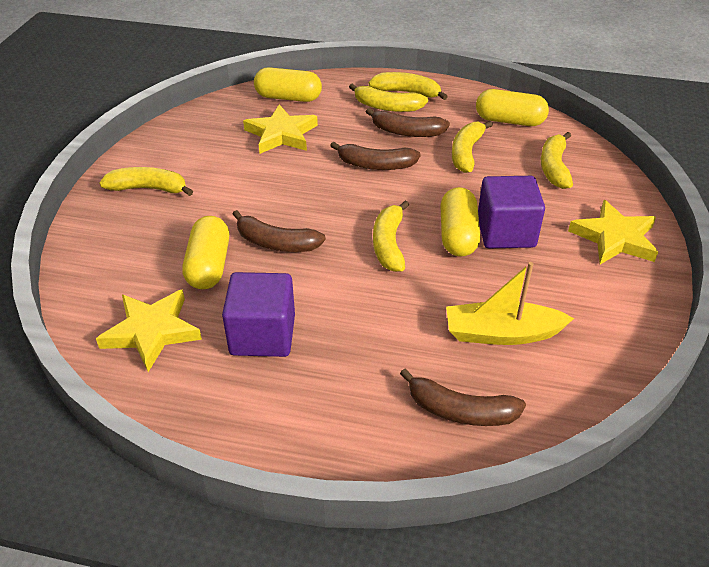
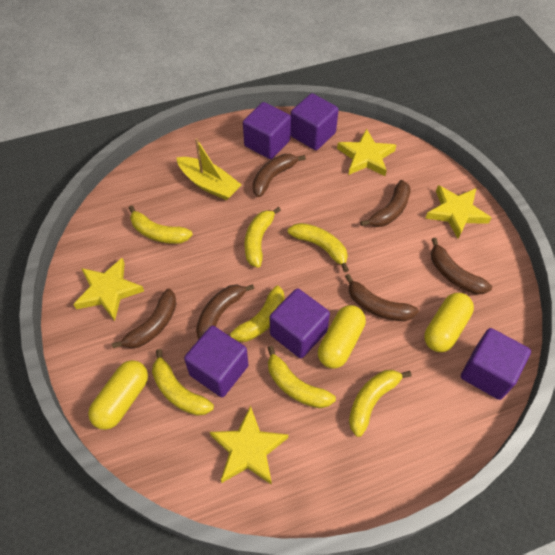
brown banana: 4 -> 6
purple cube: 2 -> 5
yellow banana: 6 -> 7
yellow capsule: 4 -> 3
yellow star: 3 -> 4

